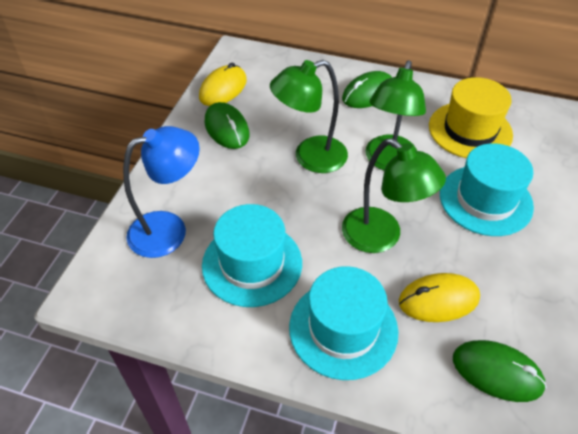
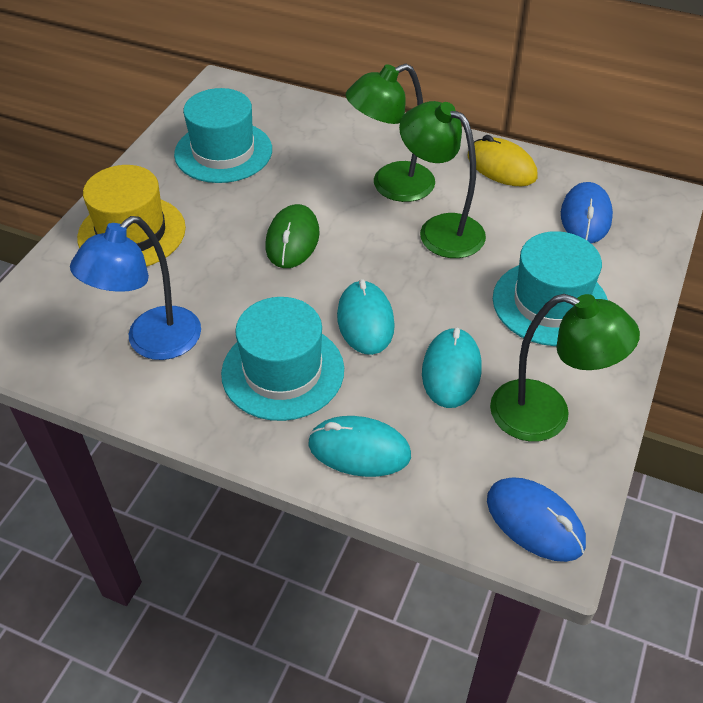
blue mouse: 0 -> 2
green mouse: 3 -> 1
turquoise mouse: 0 -> 3
yellow mouse: 2 -> 1

